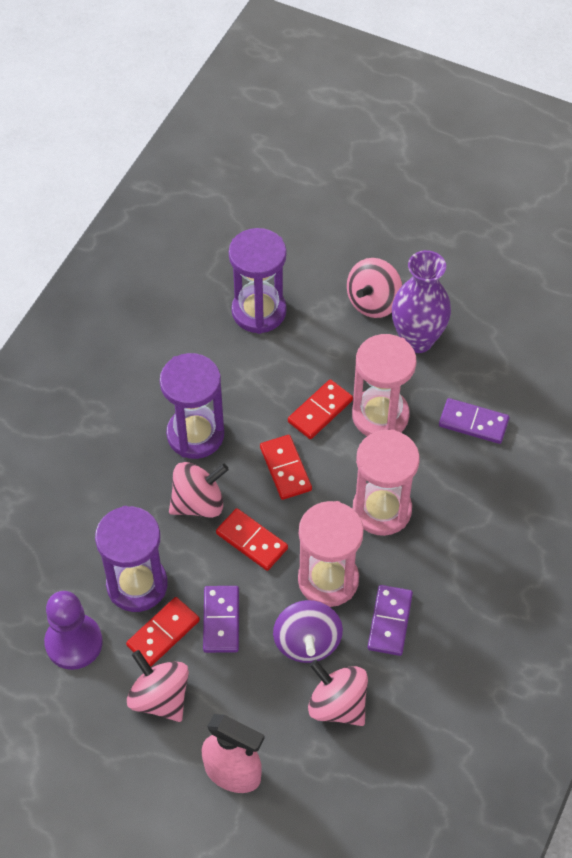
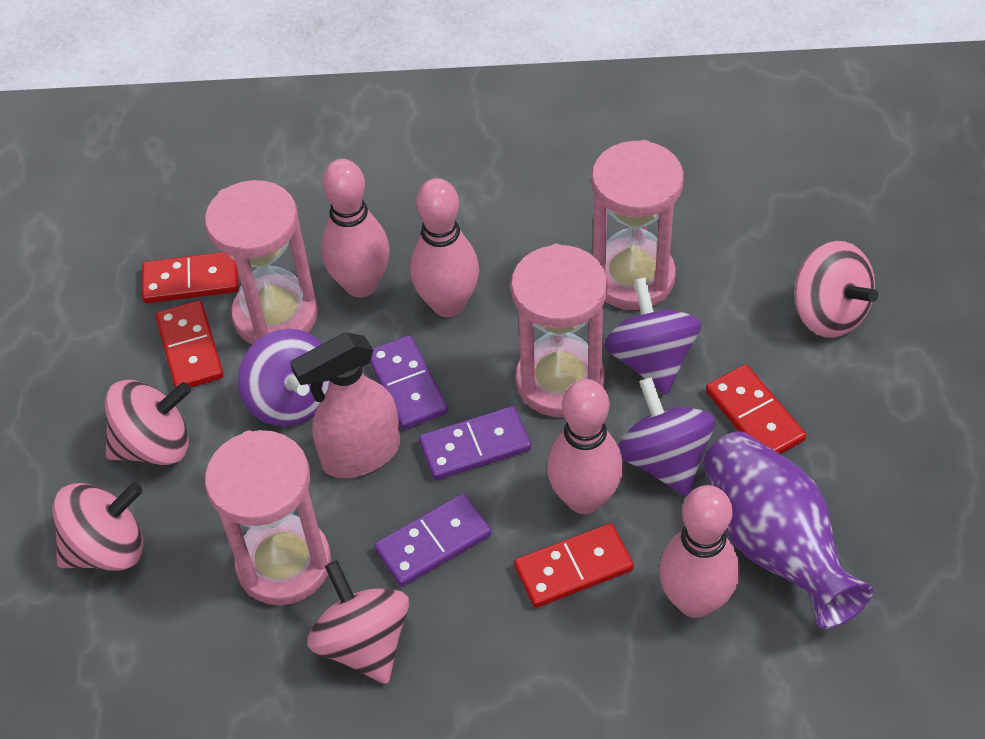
pink bowling pin: 0 -> 4
pink hourglass: 3 -> 4
purple hourglass: 3 -> 0
purple pawn: 1 -> 0
purple spinning top: 1 -> 3

